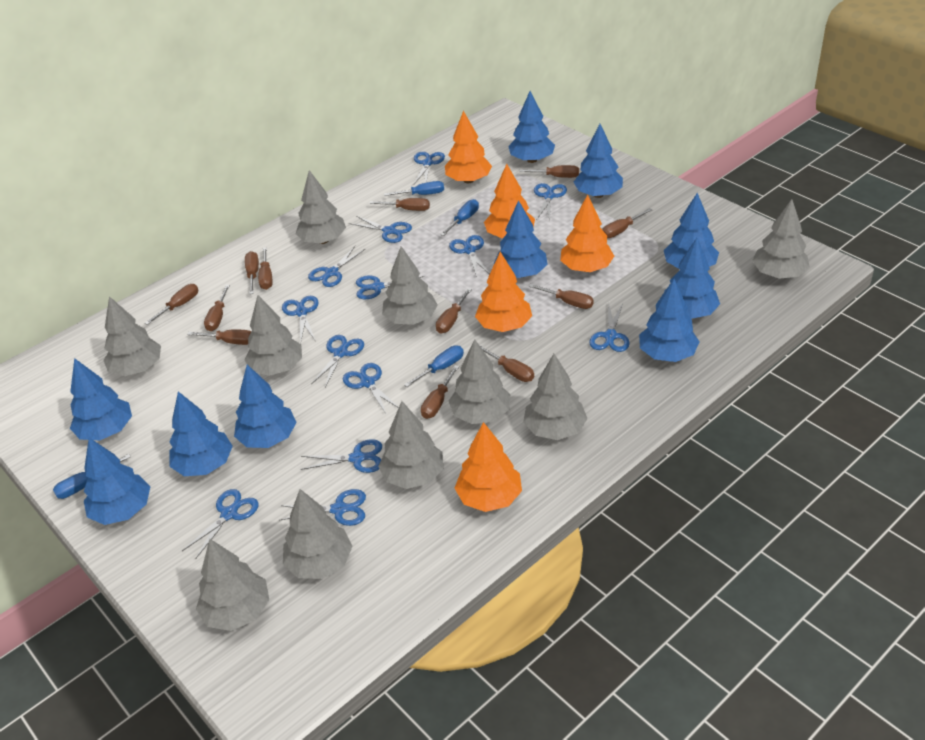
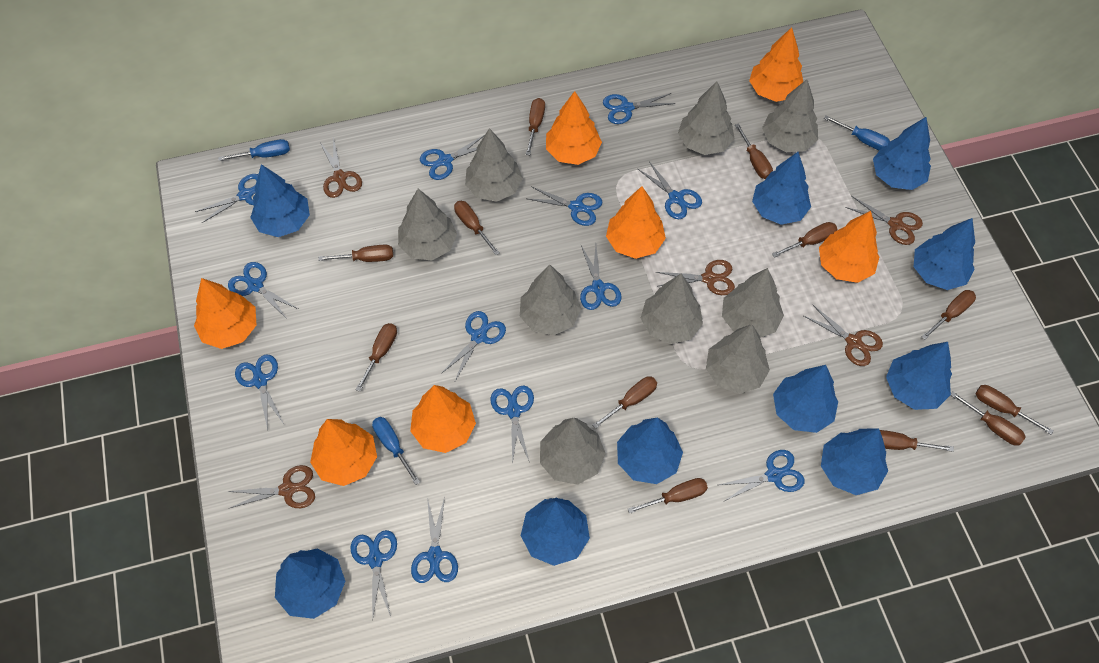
blue screwdriver: 4 -> 3
brown scissors: 0 -> 5
grey tree: 10 -> 9
orange tree: 5 -> 7

